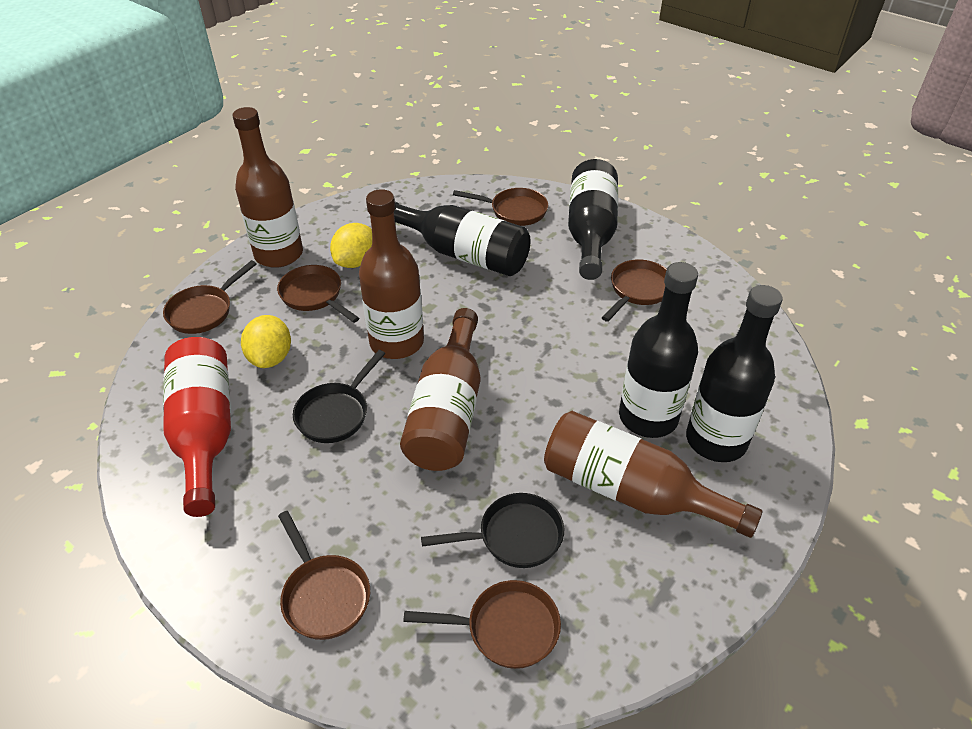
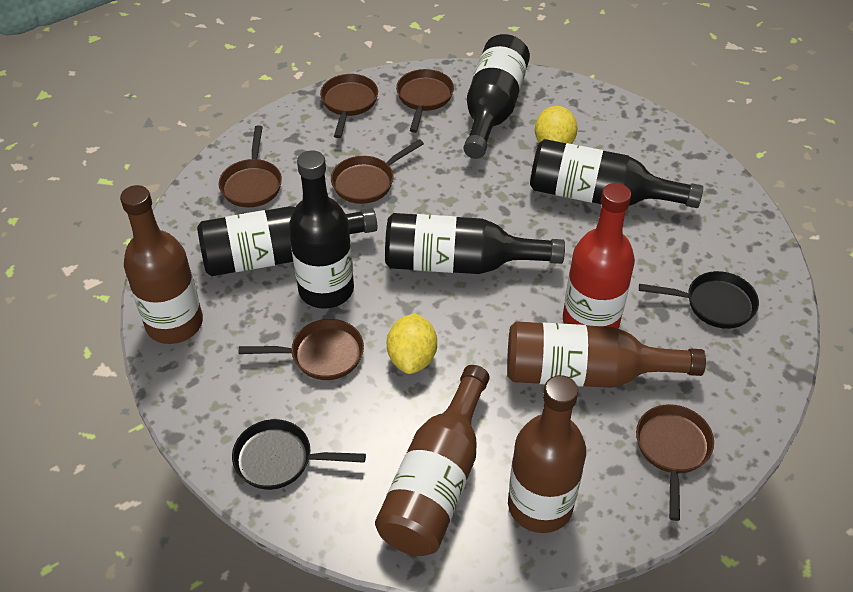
black bottle: 4 -> 5

